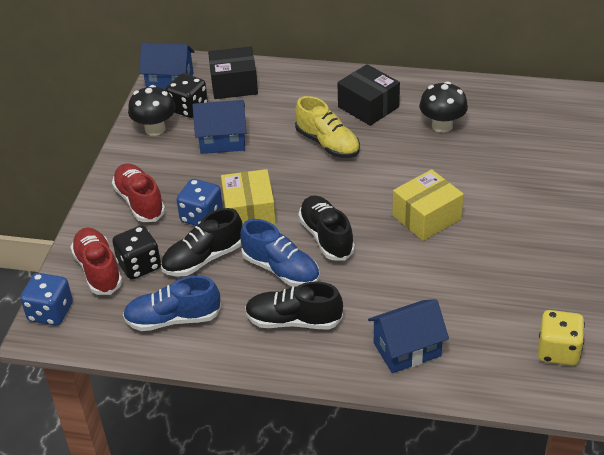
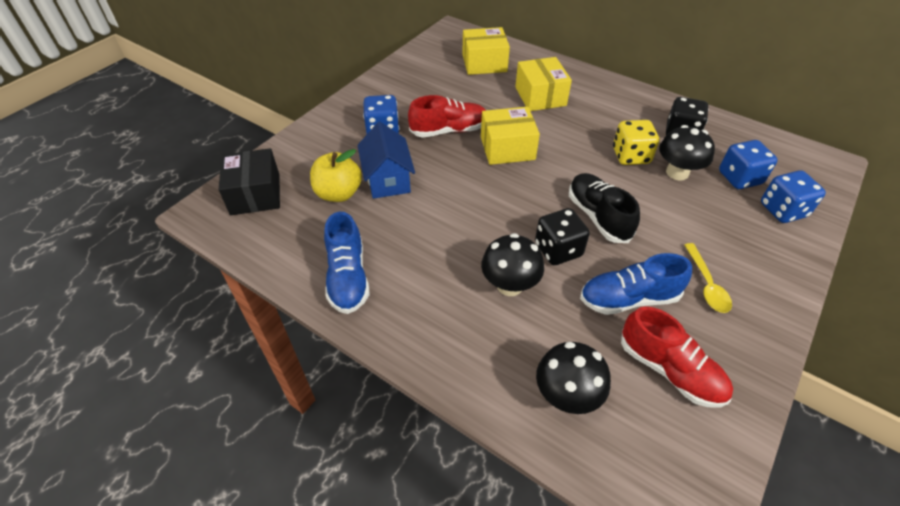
black box: 2 -> 1
black mushroom: 2 -> 3
black shoe: 3 -> 1
blue dice: 2 -> 3
blue house: 3 -> 1
yellow apple: 0 -> 1
yellow box: 2 -> 3
yellow shoe: 1 -> 0
yellow spoon: 0 -> 1

